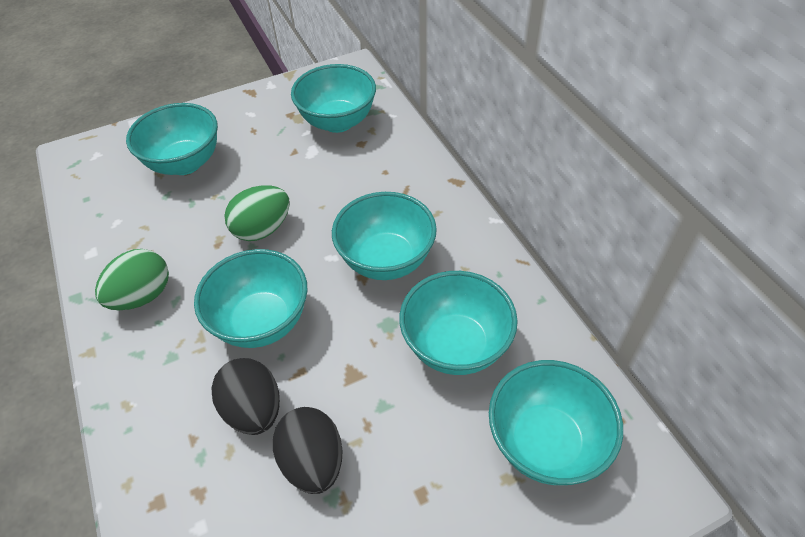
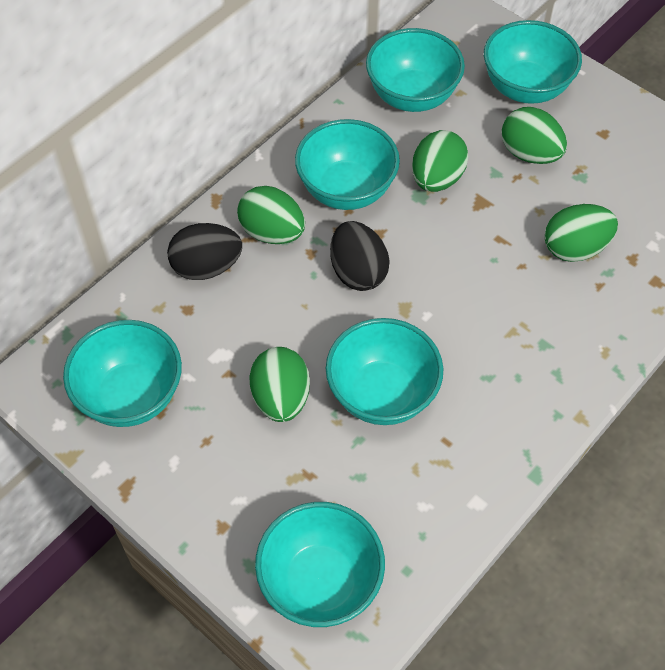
green egg: 2 -> 5

